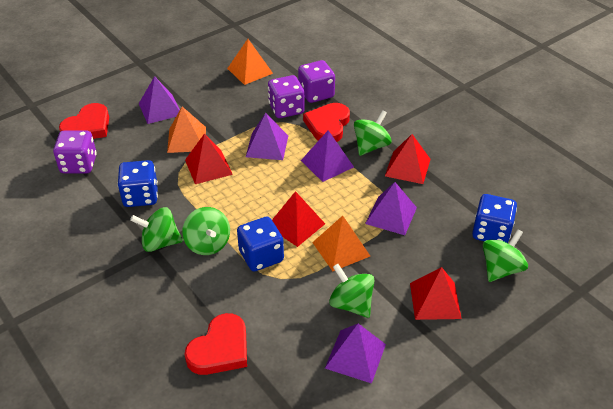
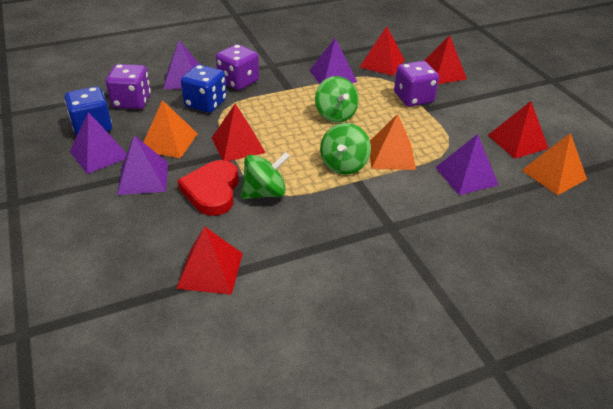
blue dice: 3 -> 2
green spinning top: 5 -> 3
red heart: 3 -> 1
red pyramid: 4 -> 5

